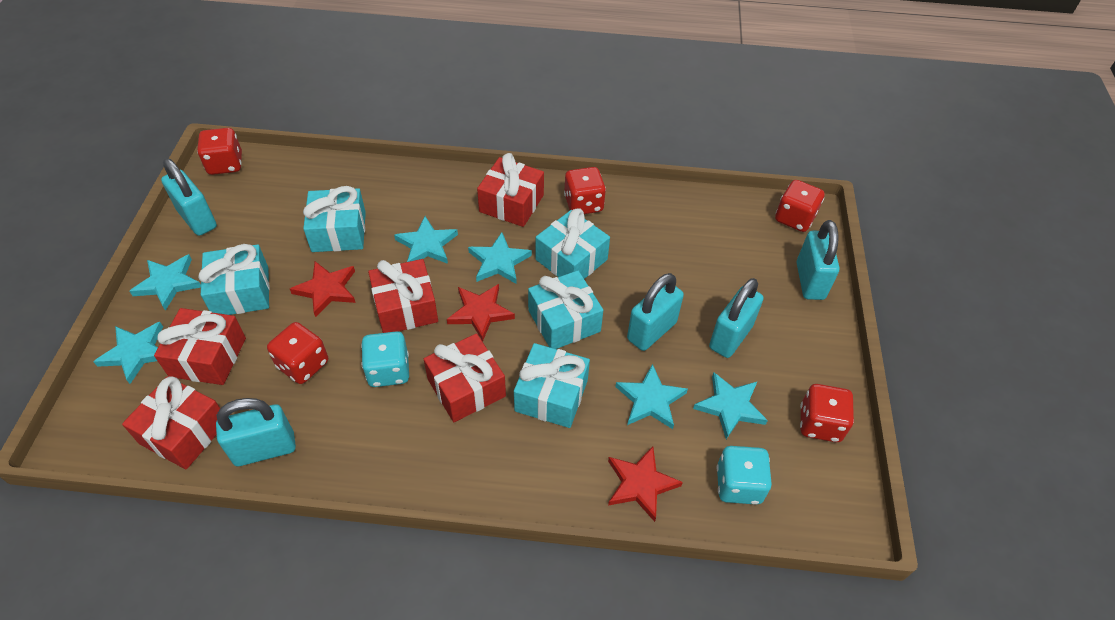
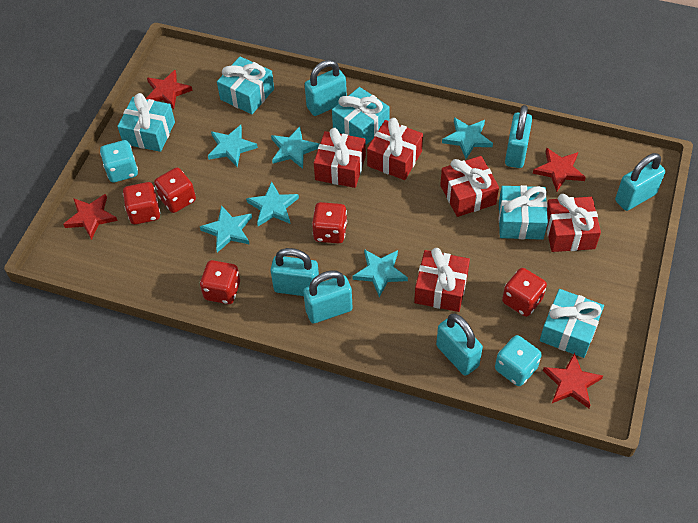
red star: 3 -> 4
turquoise padlock: 5 -> 6

